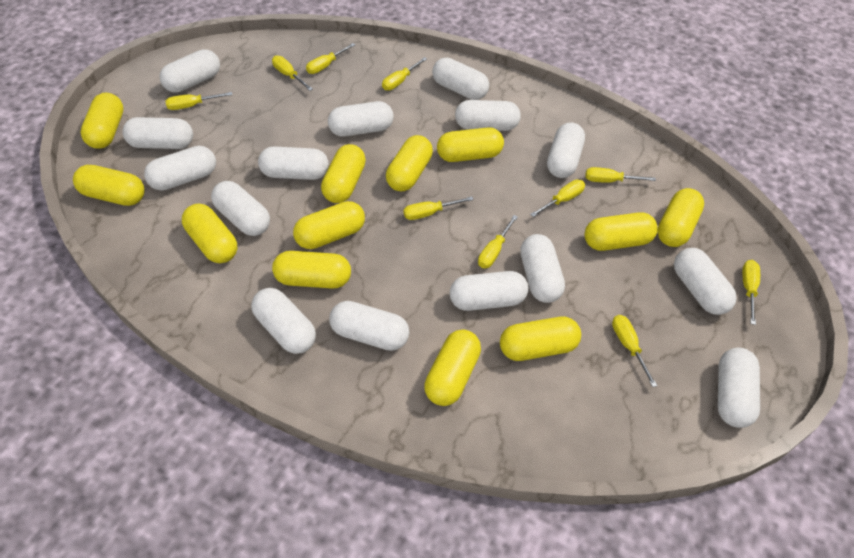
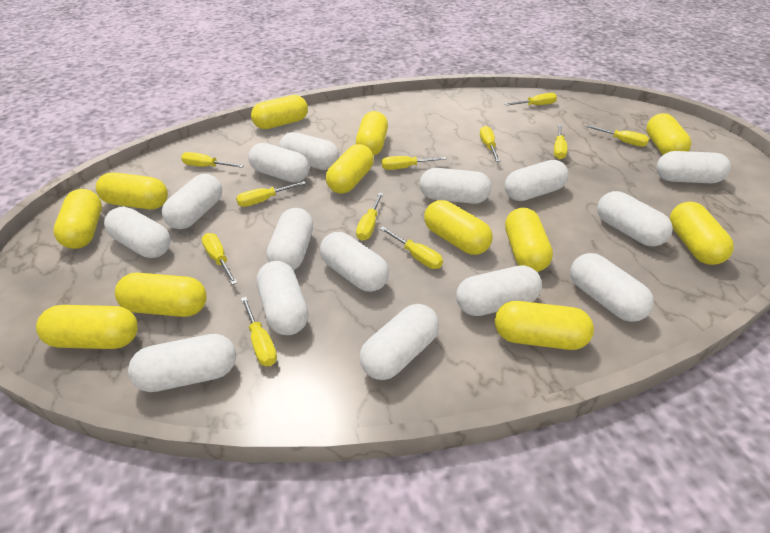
yellow screwdriver: 10 -> 11

